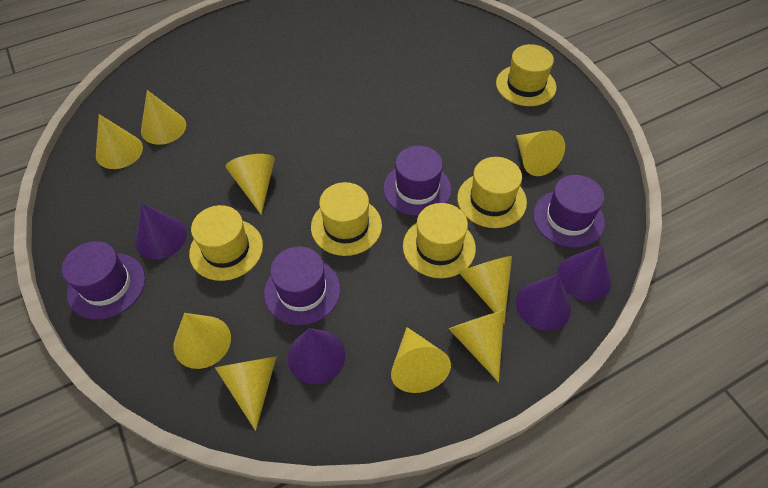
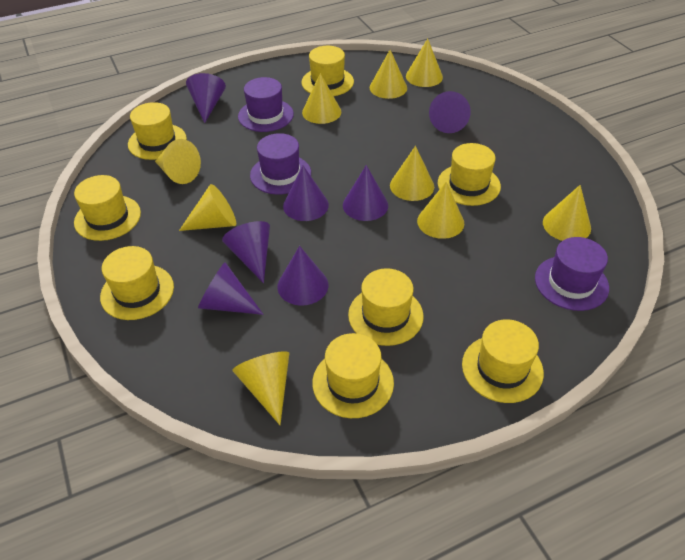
purple cone: 4 -> 7
purple hat: 4 -> 3
yellow hat: 5 -> 8

